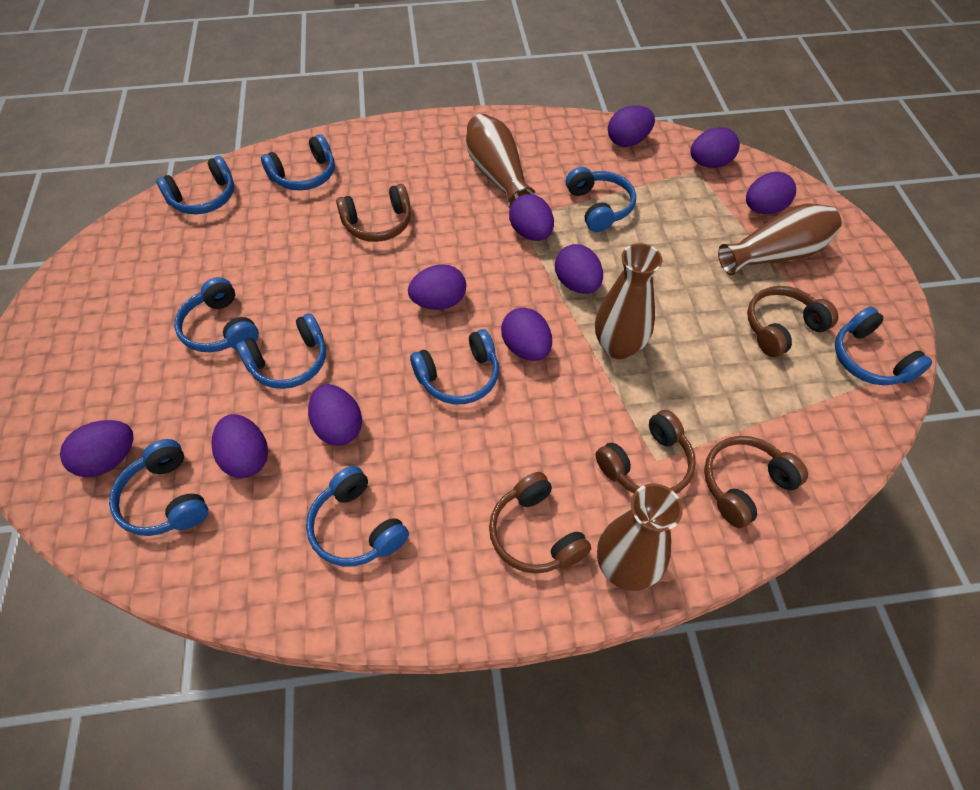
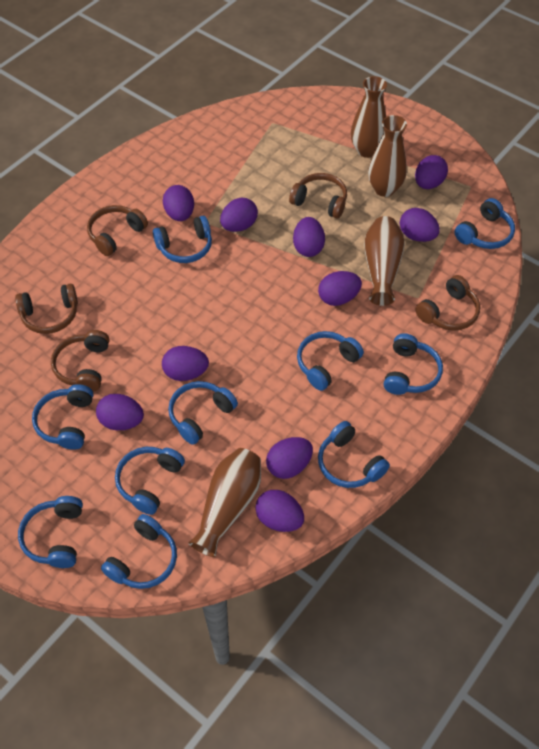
blue headphones: 9 -> 10

